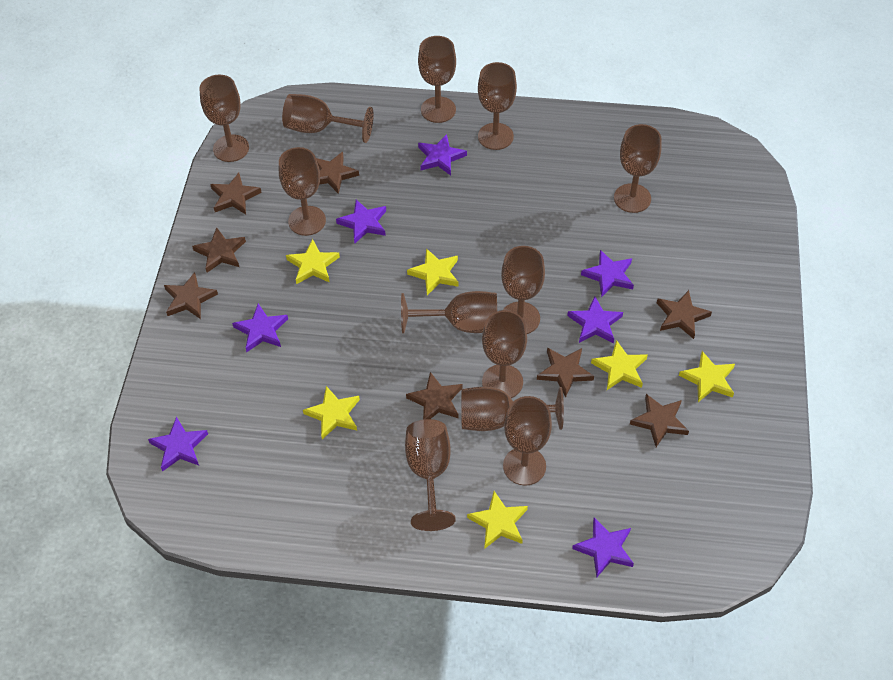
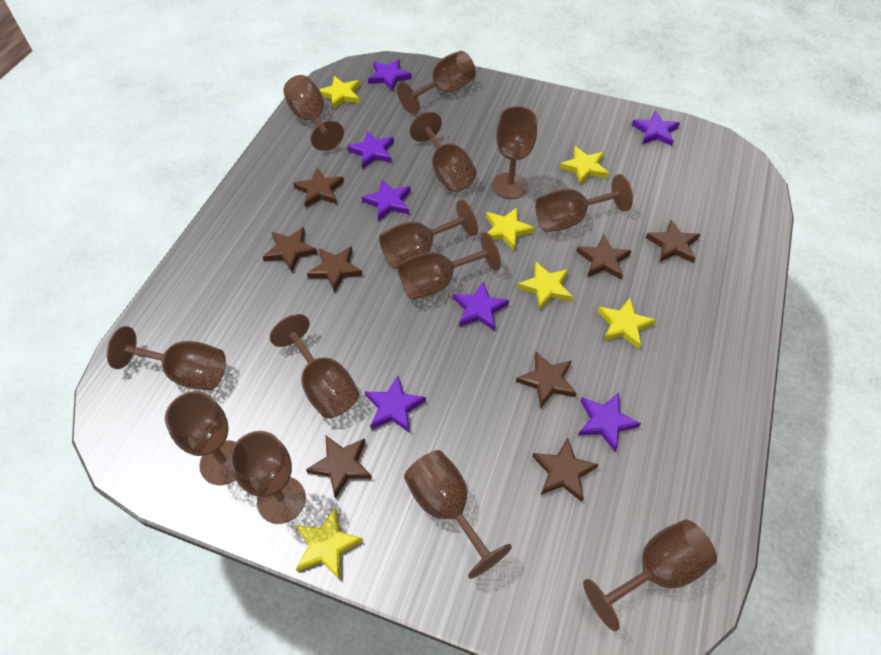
brown goblet: 12 -> 13

